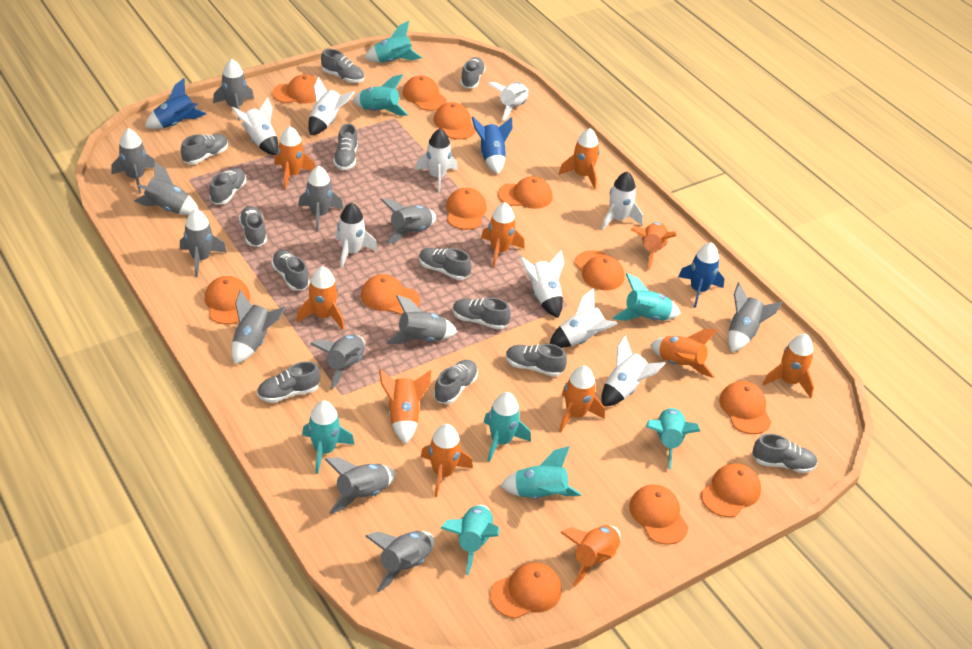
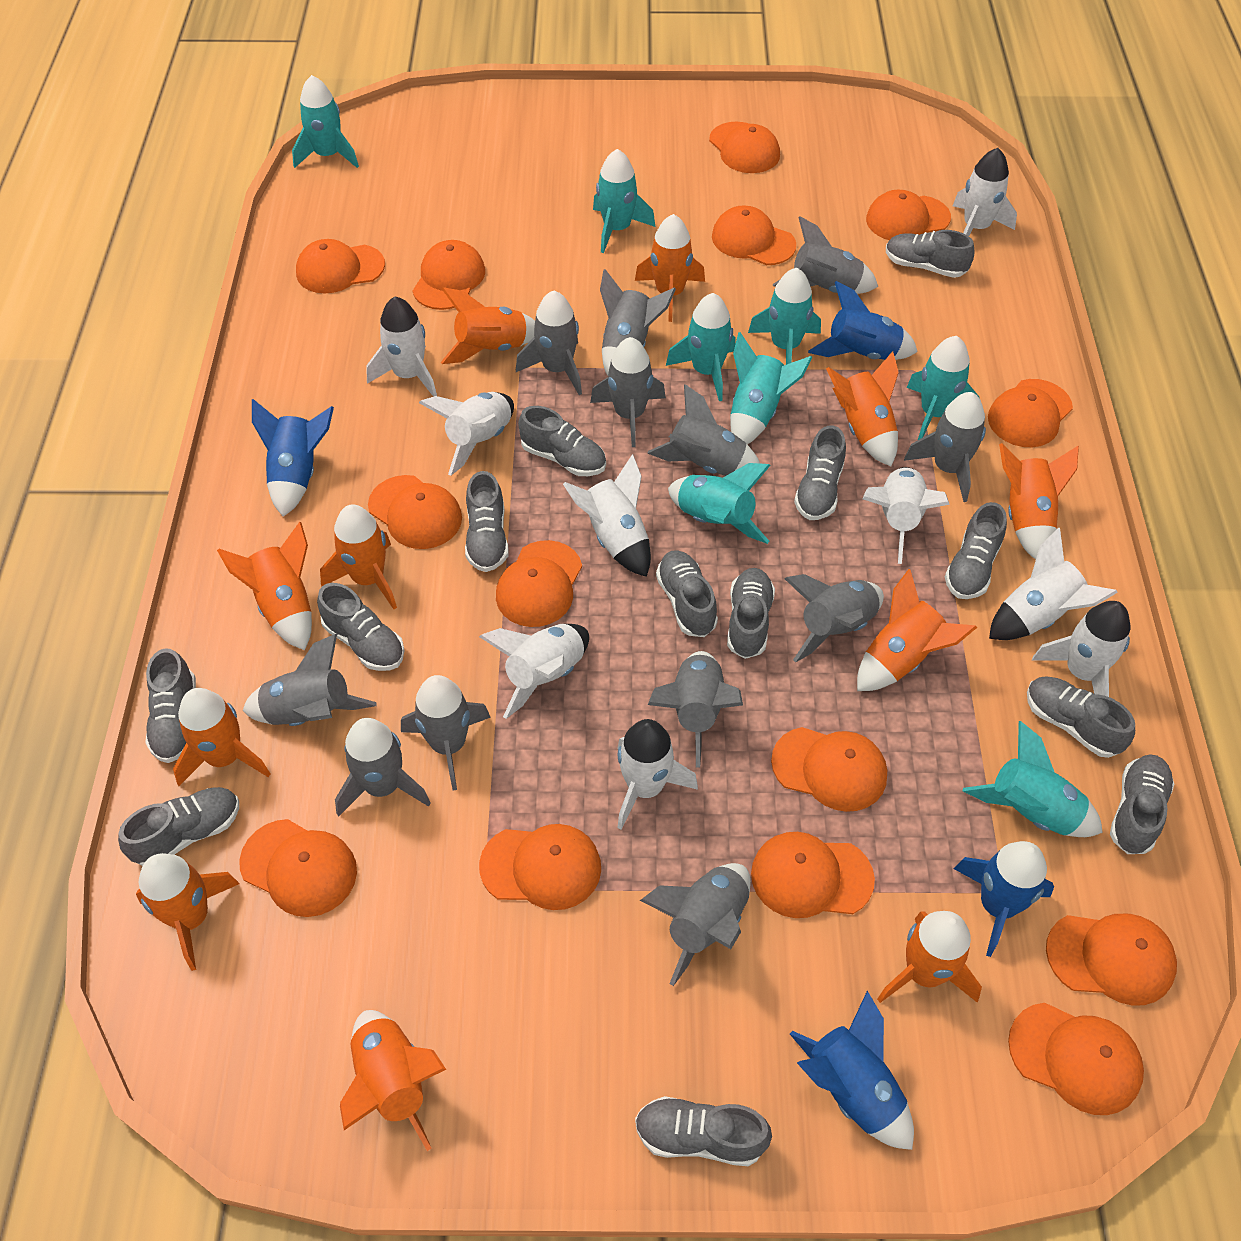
blue rocket: 3 -> 4
orange cap: 12 -> 14

